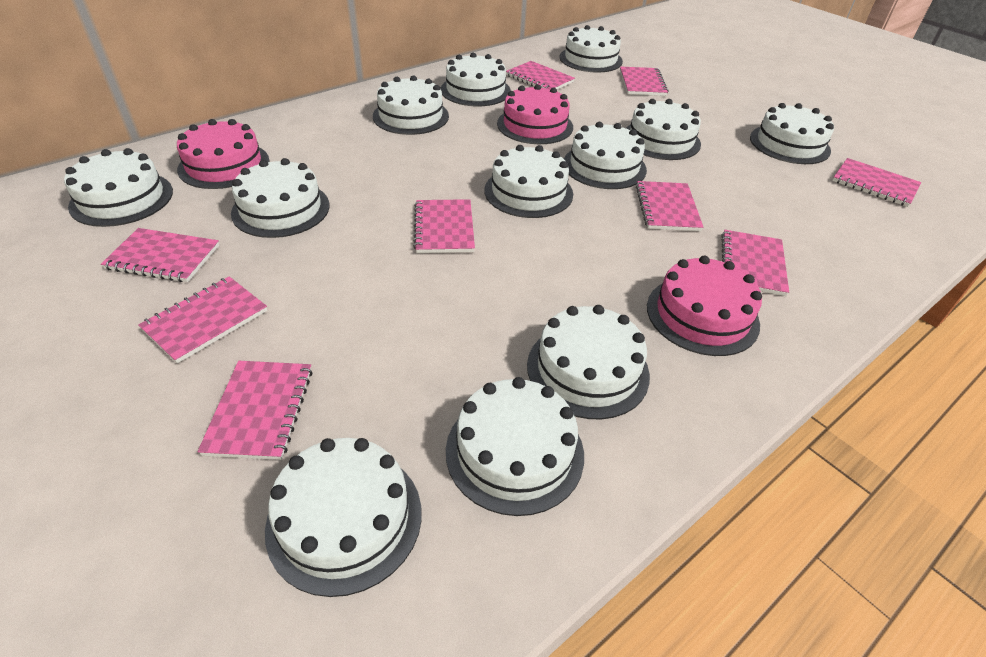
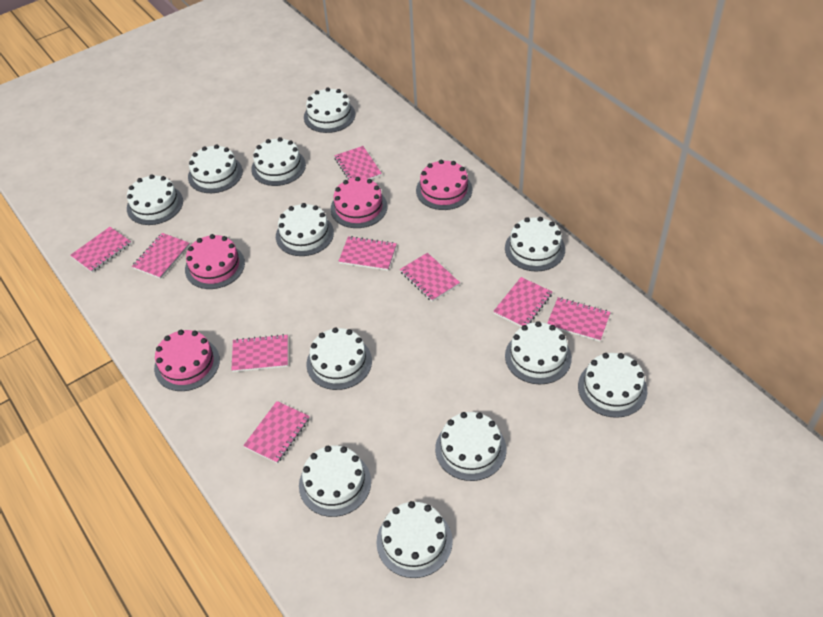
pink cake: 3 -> 4

